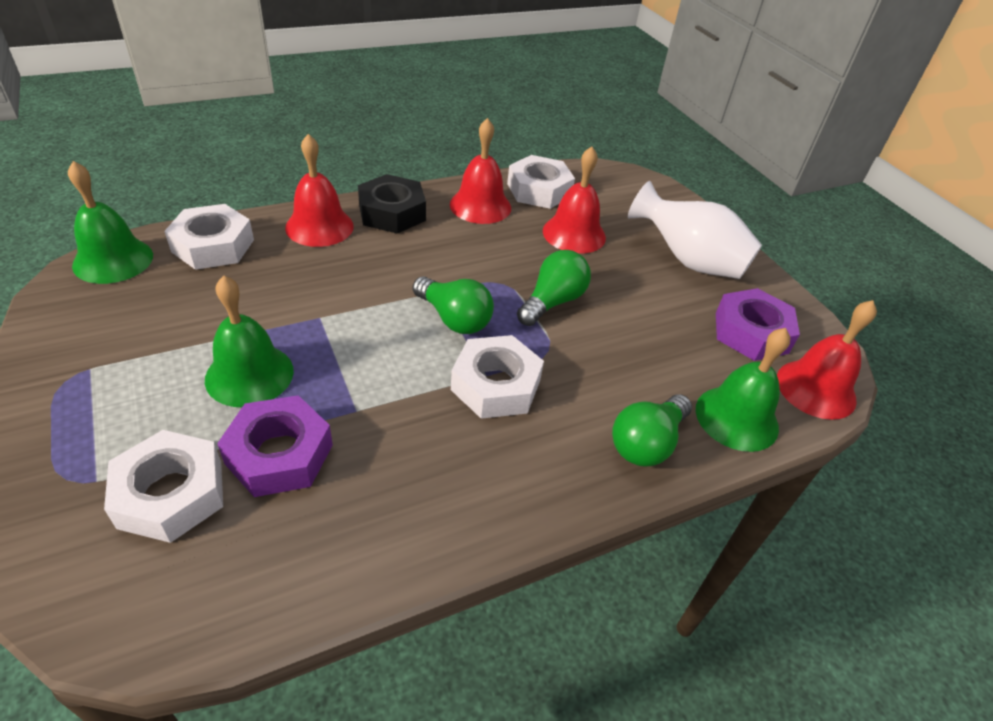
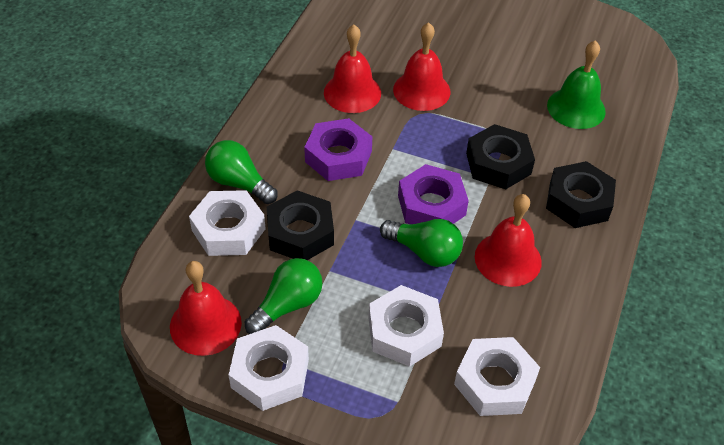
black nut: 1 -> 3
green bell: 3 -> 1
white vase: 1 -> 0

